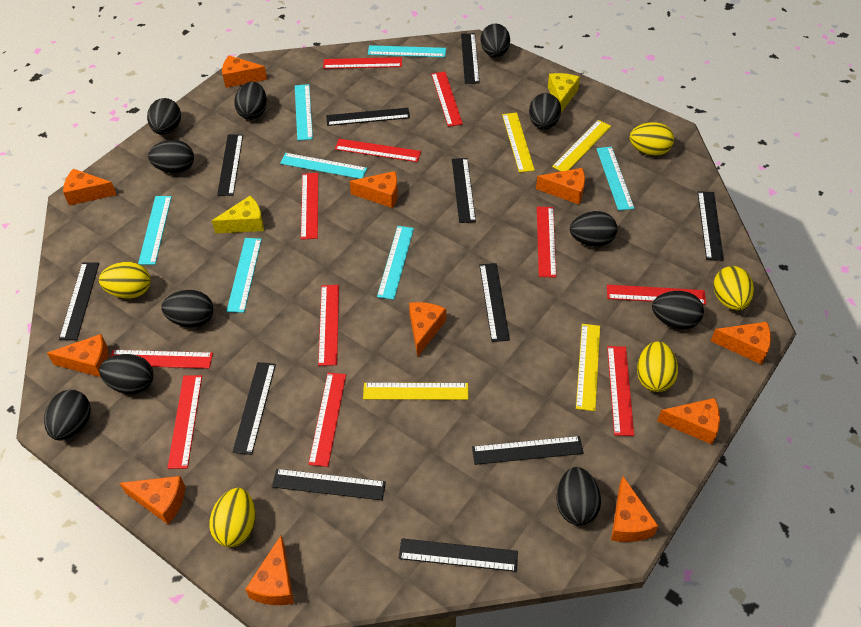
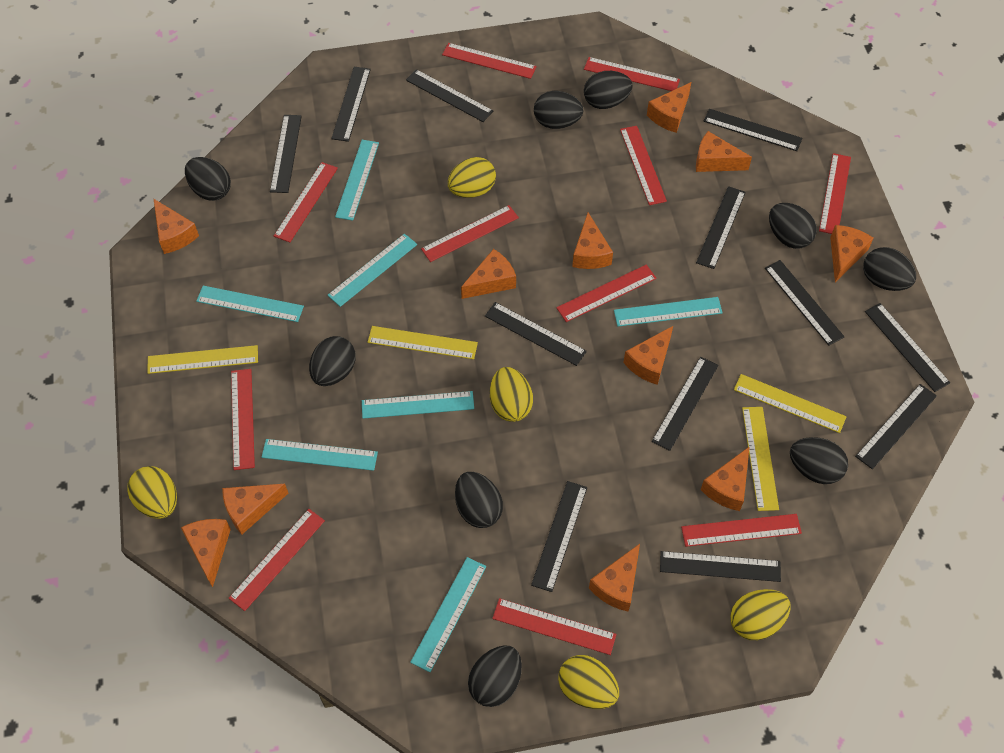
black egg: 11 -> 9
black ruler: 11 -> 12
yellow cheese: 2 -> 0

